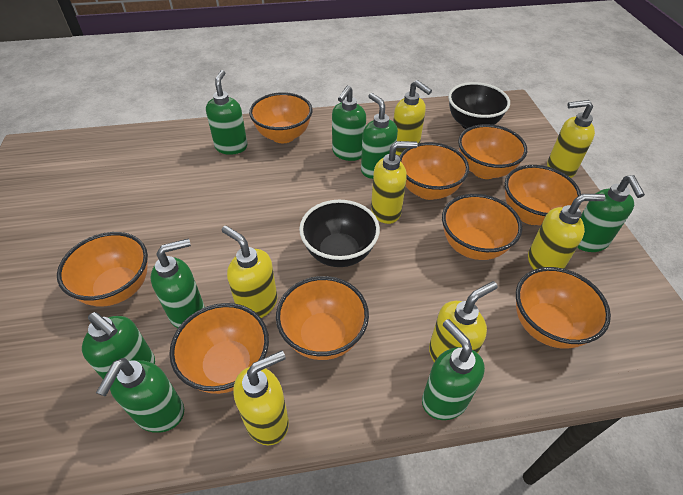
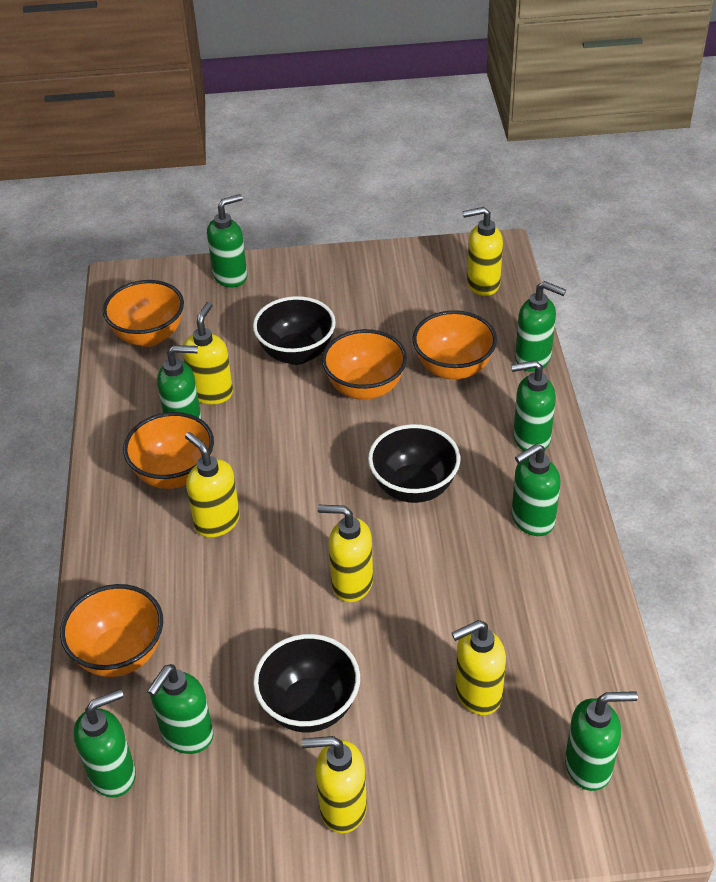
black bowl: 2 -> 3
orange bowl: 9 -> 5
yellow soap dispenser: 7 -> 6

